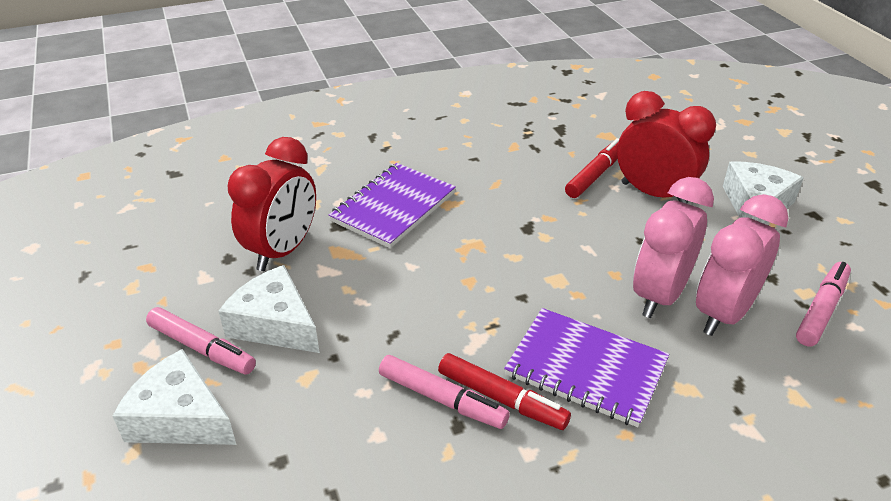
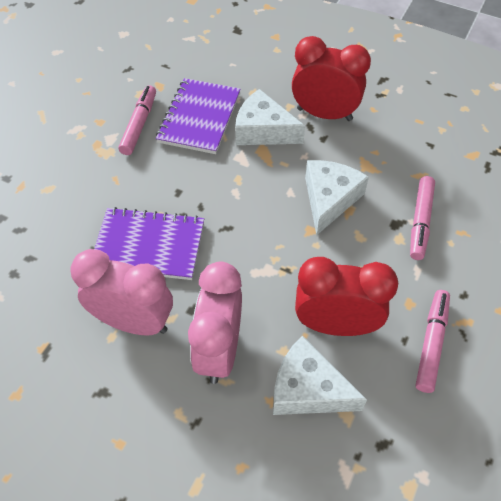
red marker: 2 -> 0

